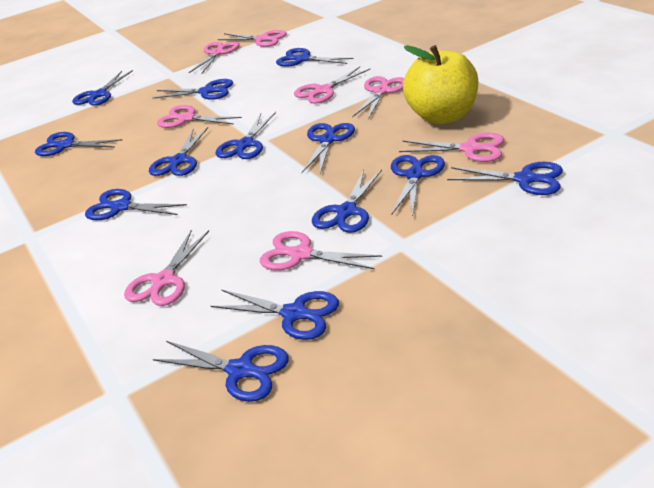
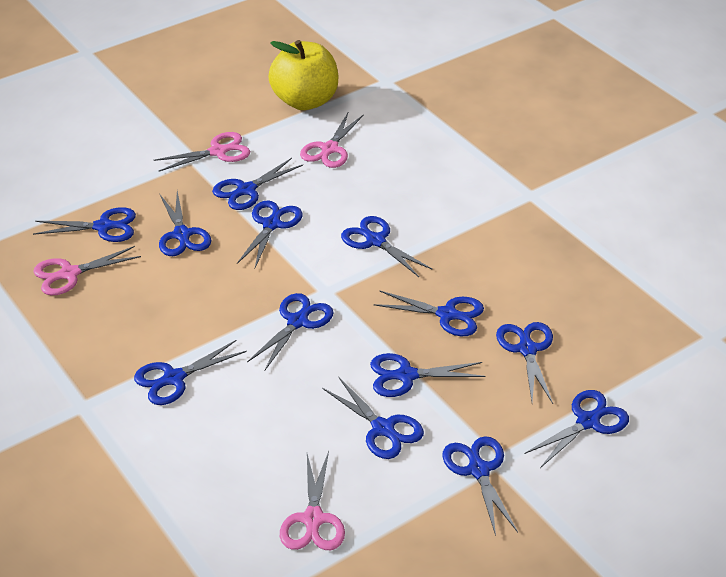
pink scissors: 8 -> 4

